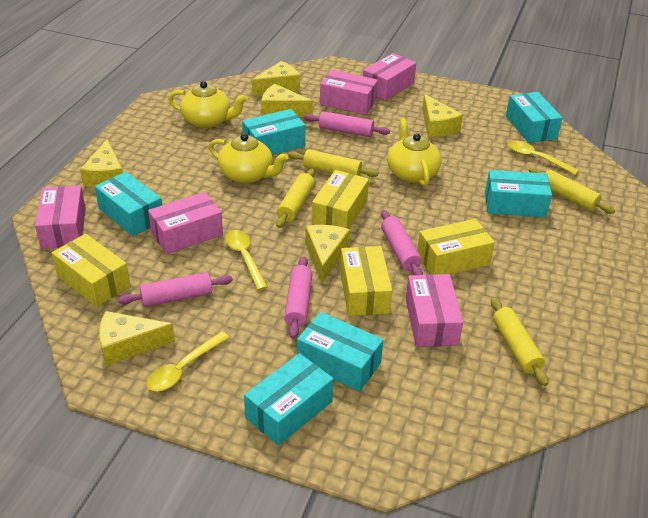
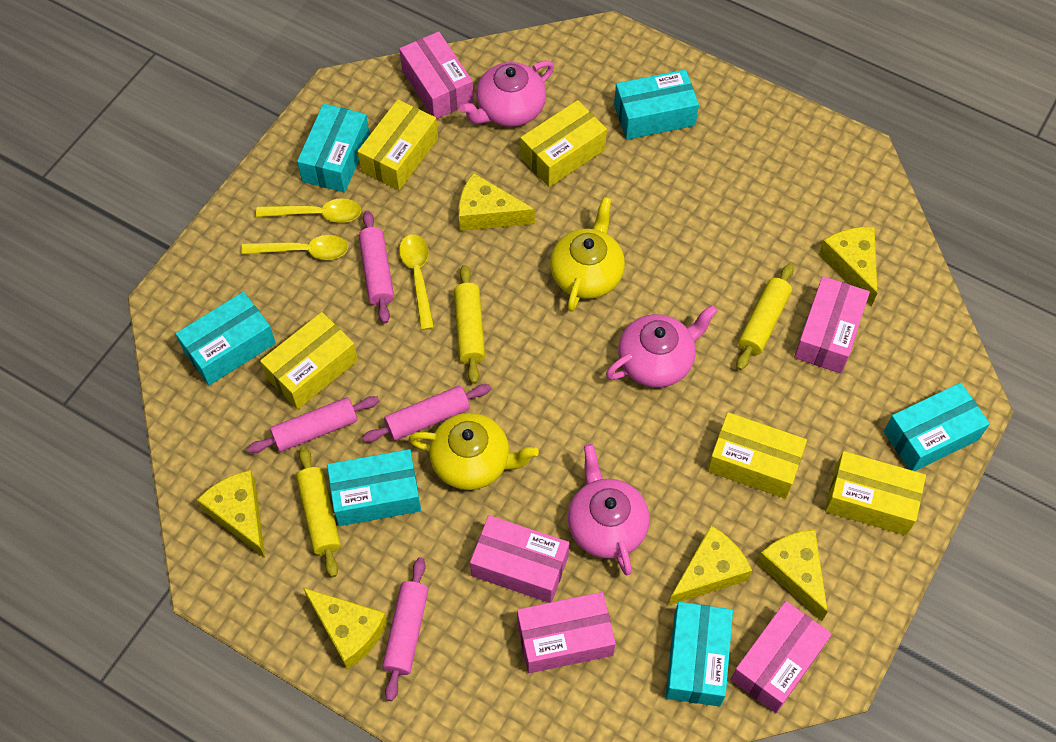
pink teapot: 0 -> 3
yellow box: 4 -> 5
yellow rolling pin: 4 -> 3
yellow teapot: 3 -> 2

